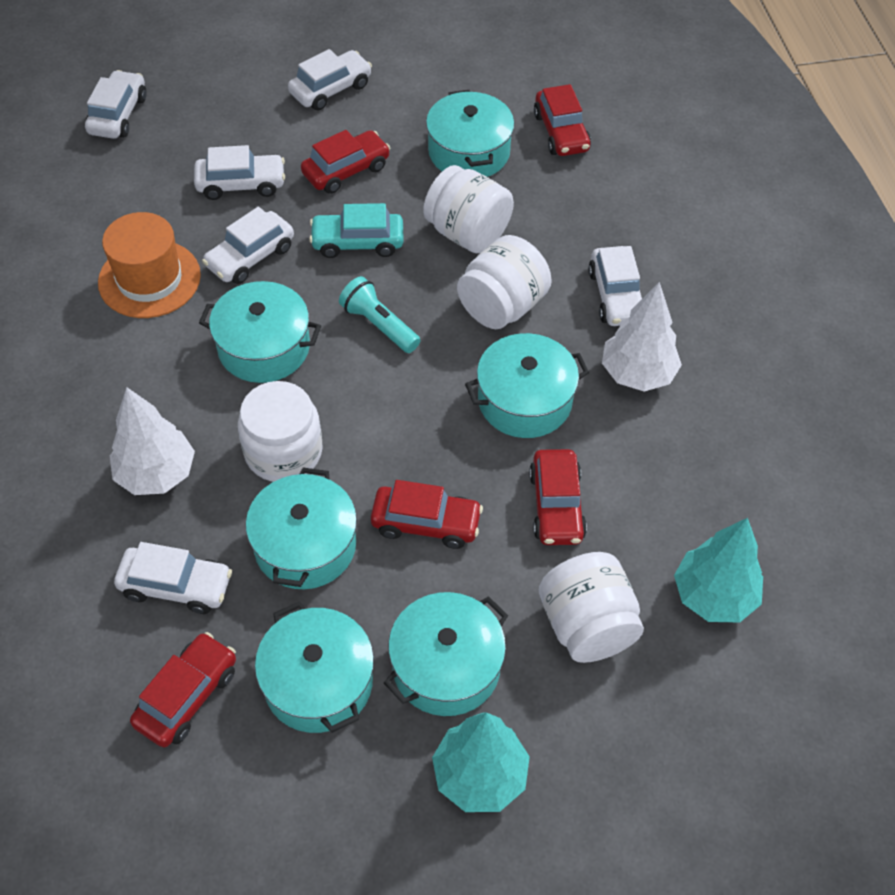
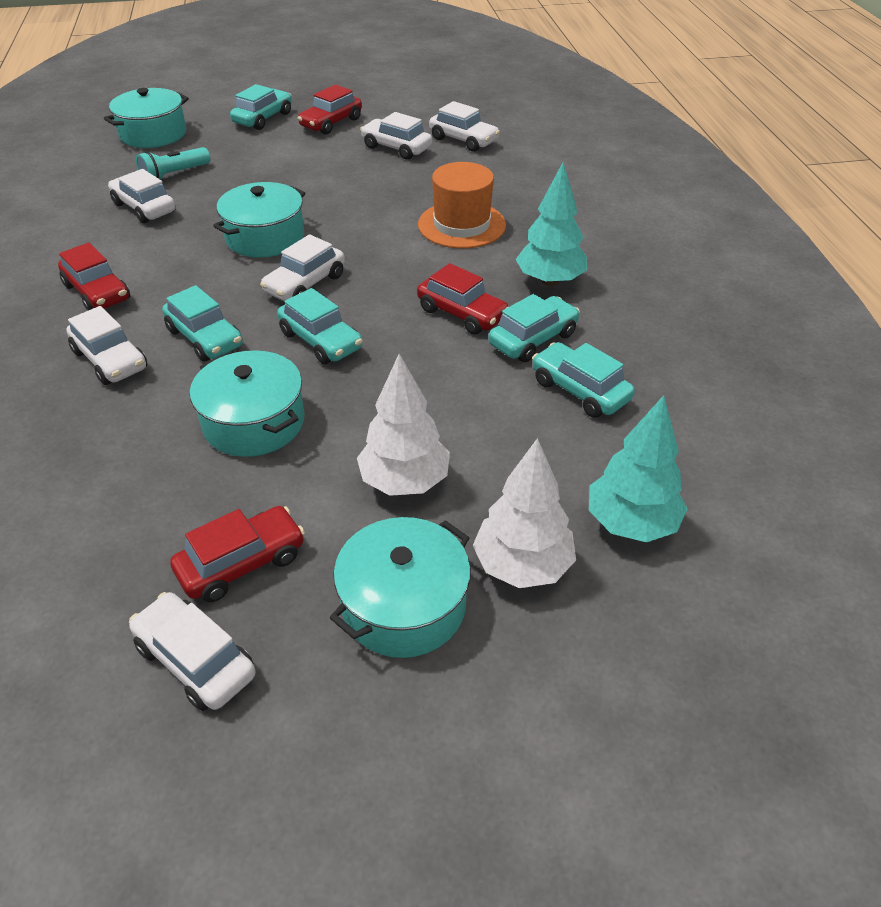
red car: 5 -> 4
turquoise car: 1 -> 5
turquoise pot: 6 -> 4
white jar: 4 -> 0

